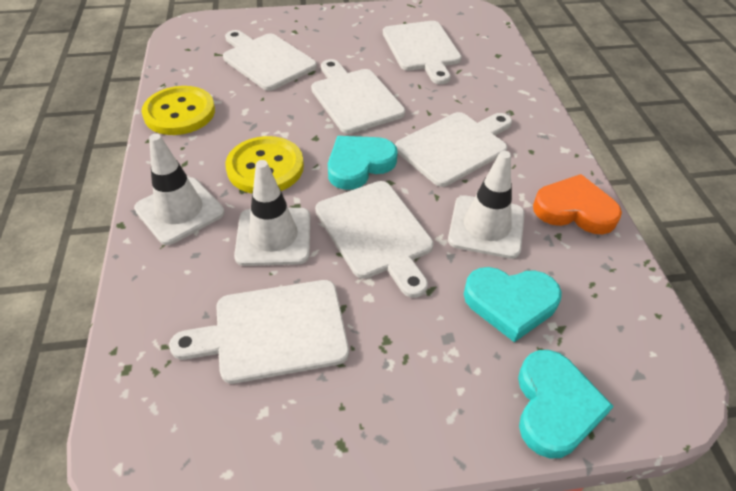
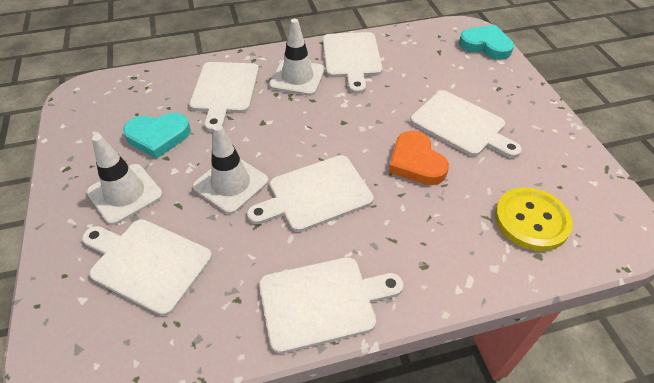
turquoise heart: 3 -> 2
yellow button: 2 -> 1

